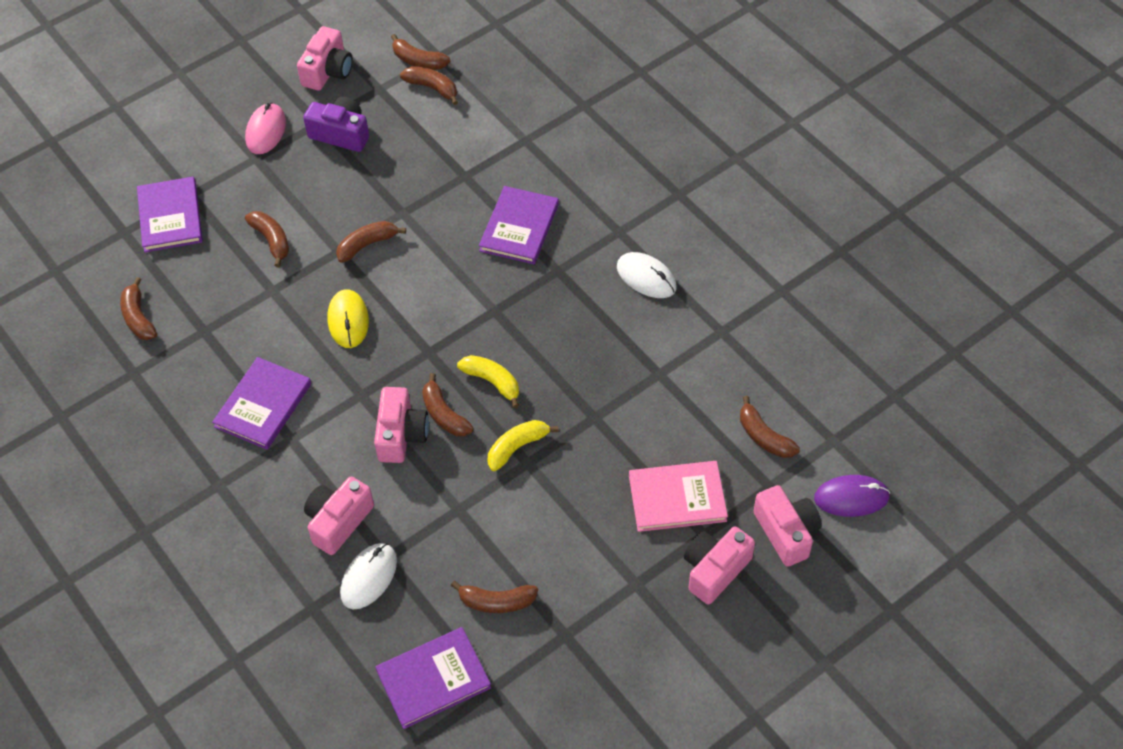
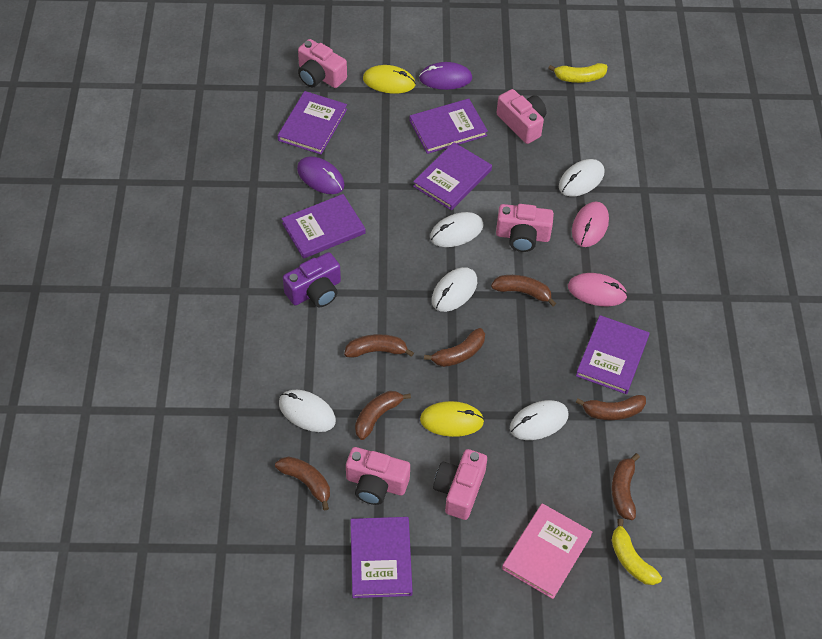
brown banana: 8 -> 7
pink mouse: 1 -> 2
purple book: 4 -> 6
purple mouse: 1 -> 2
white mouse: 2 -> 5
yellow mouse: 1 -> 2

